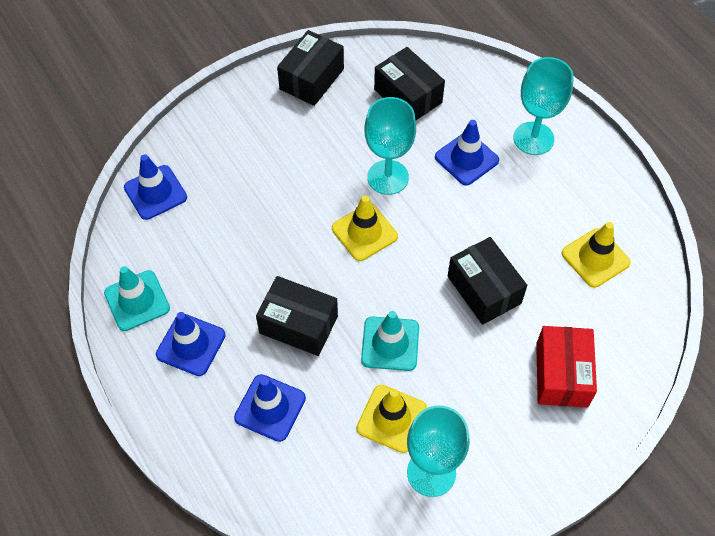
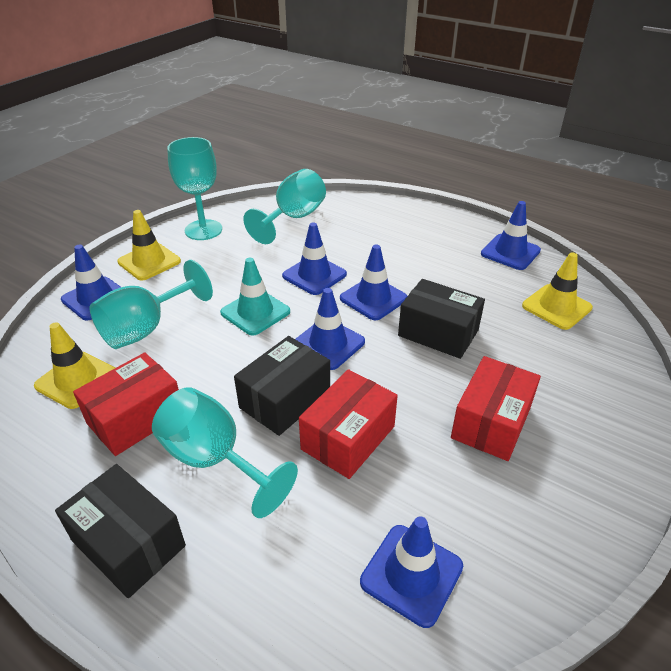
black box: 4 -> 3
blue traffic cone: 4 -> 6
red box: 1 -> 3
turquoise goblet: 3 -> 4
turquoise traffic cone: 2 -> 1

